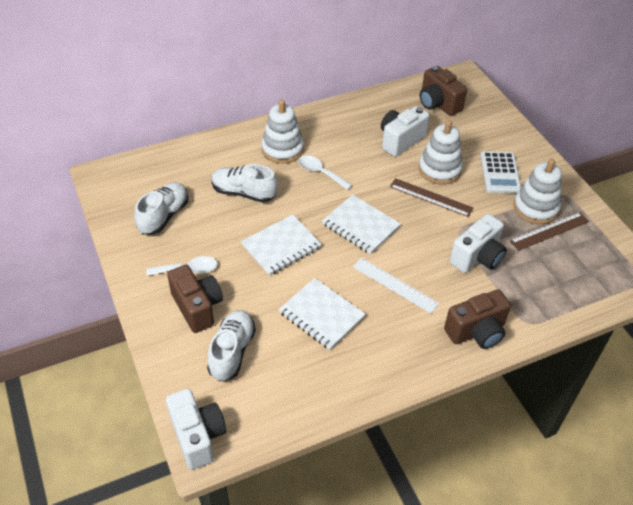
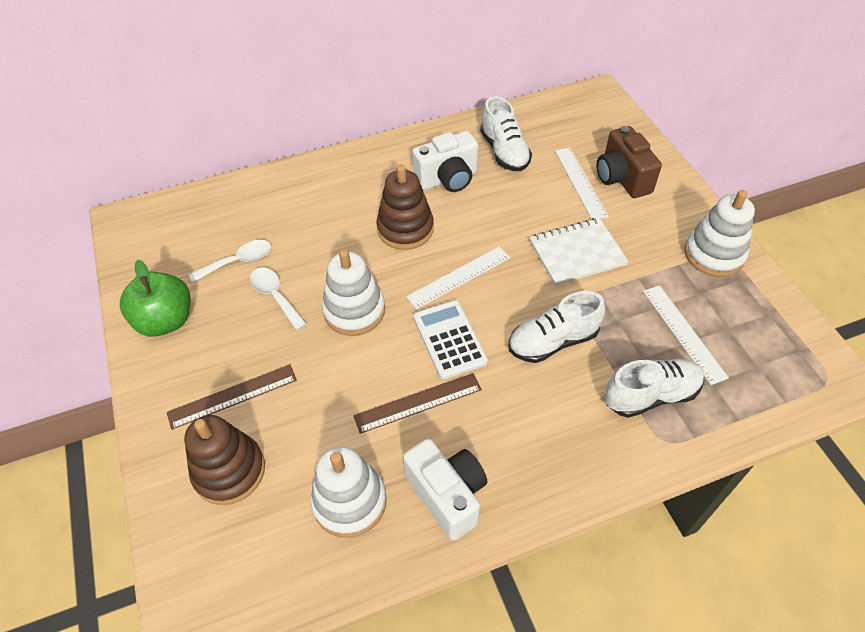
brown camera: 3 -> 1
brown stacking toy: 0 -> 2
green apple: 0 -> 1
white camera: 3 -> 2
white notebook: 3 -> 1
white ruler: 1 -> 3

